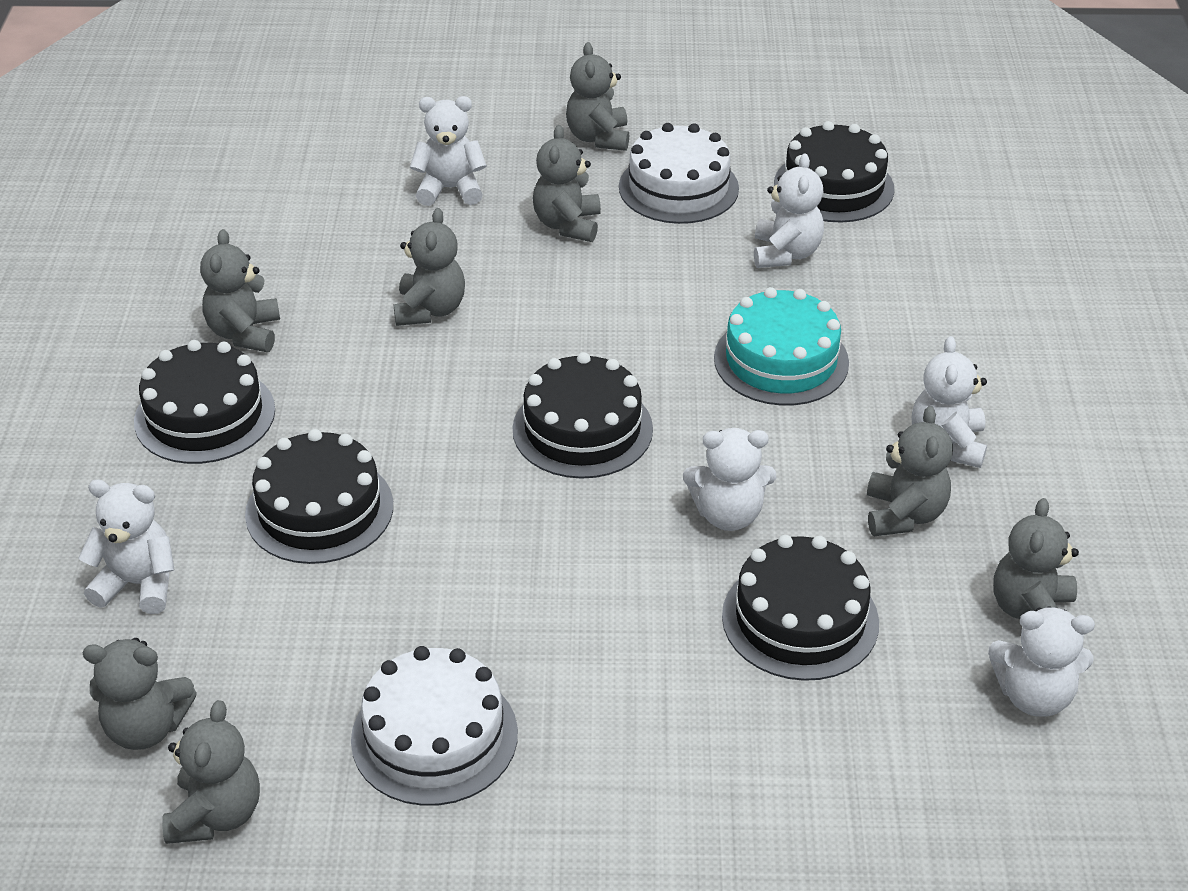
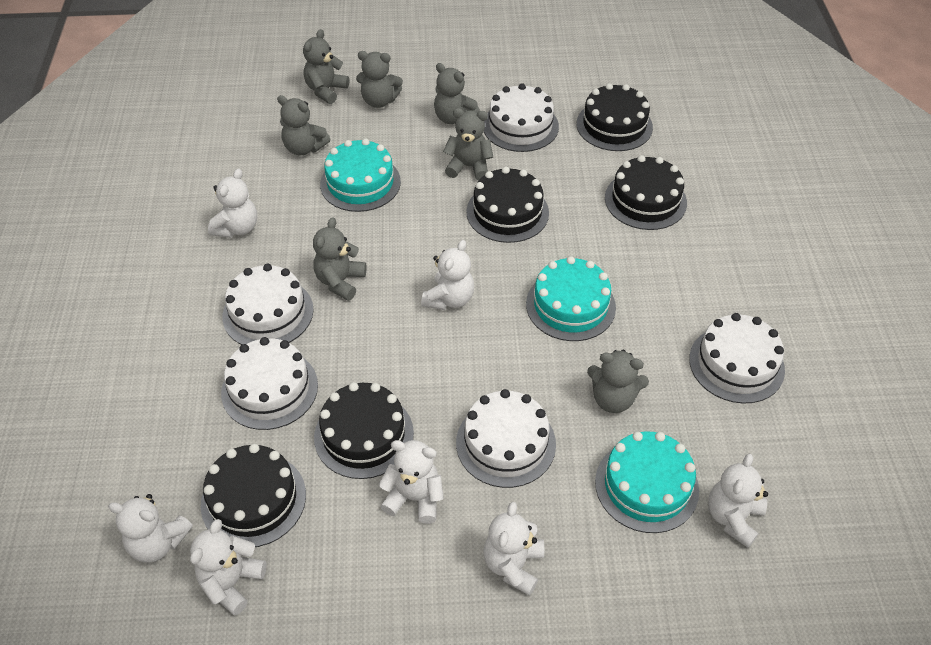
grey teddy bear: 8 -> 7
turquoise cake: 1 -> 3
white cake: 2 -> 5
white teddy bear: 6 -> 7

